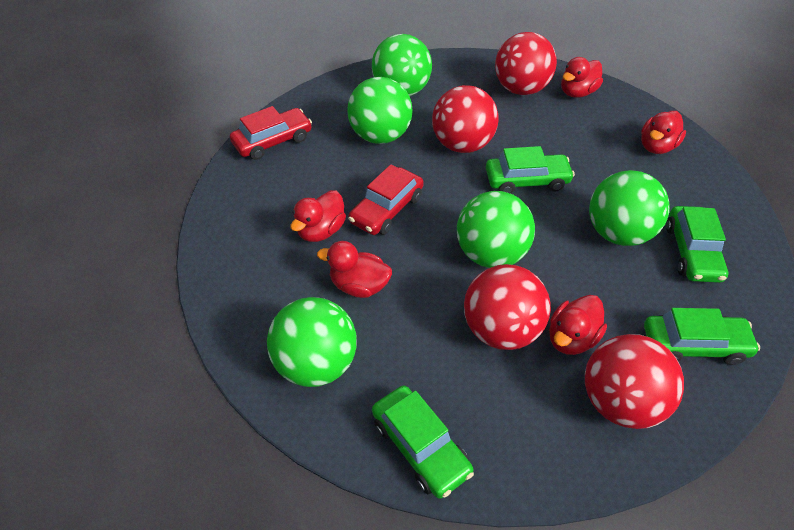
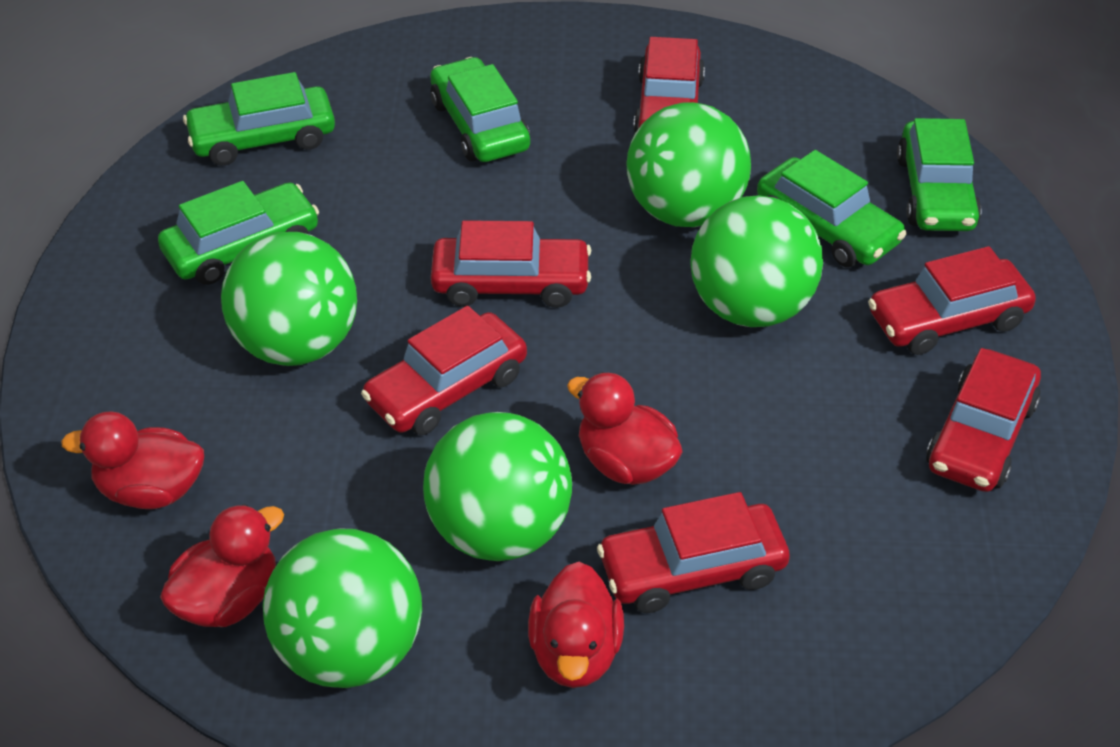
green car: 4 -> 5
red ball: 4 -> 0
red car: 2 -> 6
red duck: 5 -> 4

